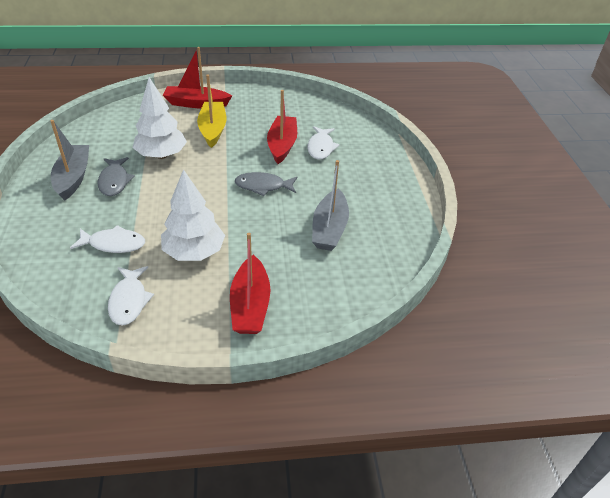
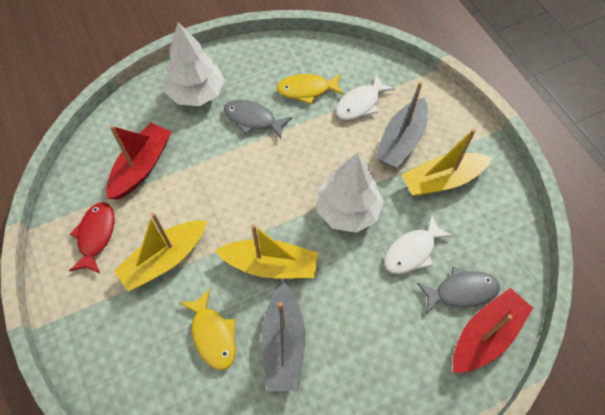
red boat: 3 -> 2
red fish: 0 -> 1
white fish: 3 -> 2
yellow boat: 1 -> 3
yellow fish: 0 -> 2

